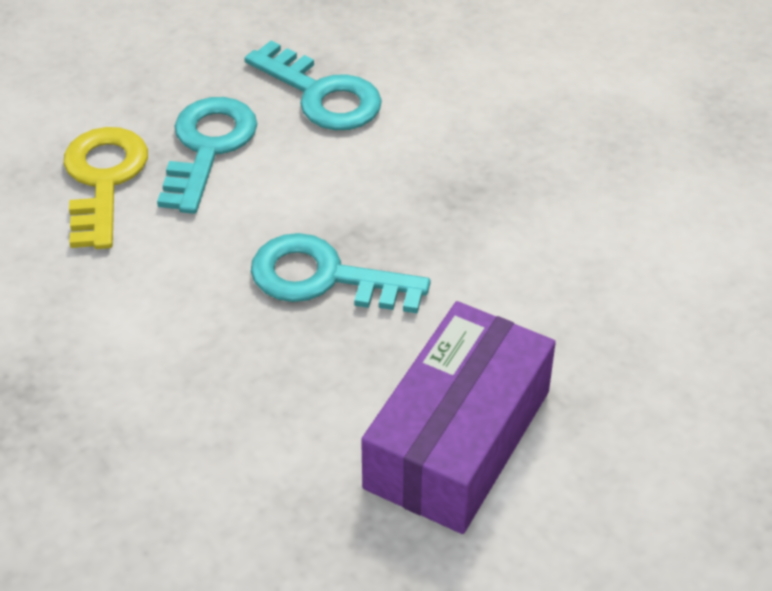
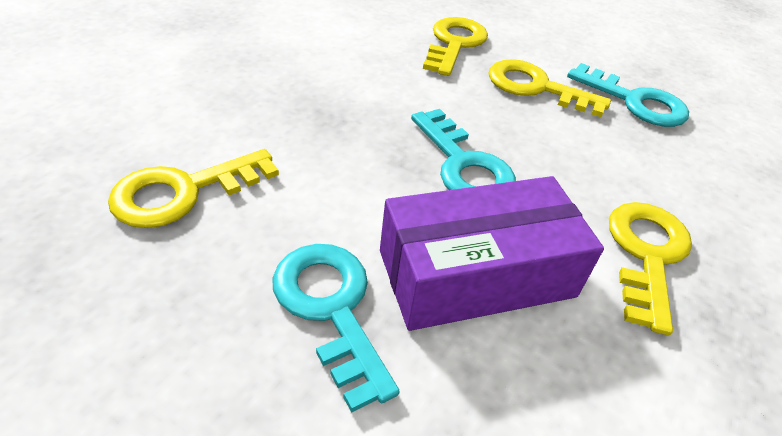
yellow key: 1 -> 4

